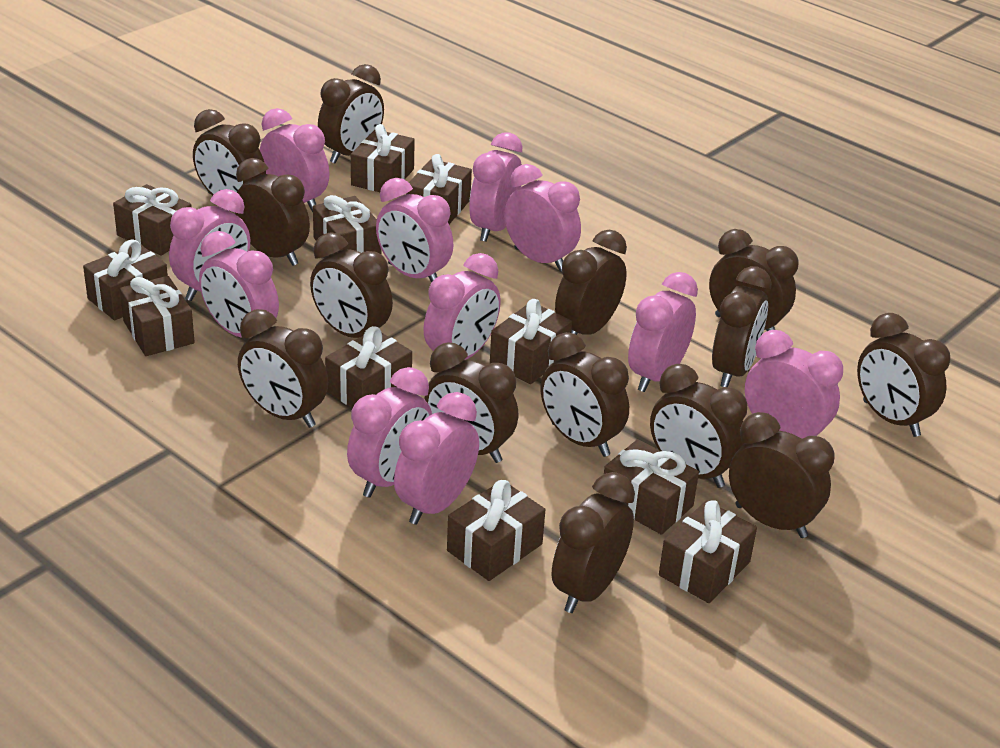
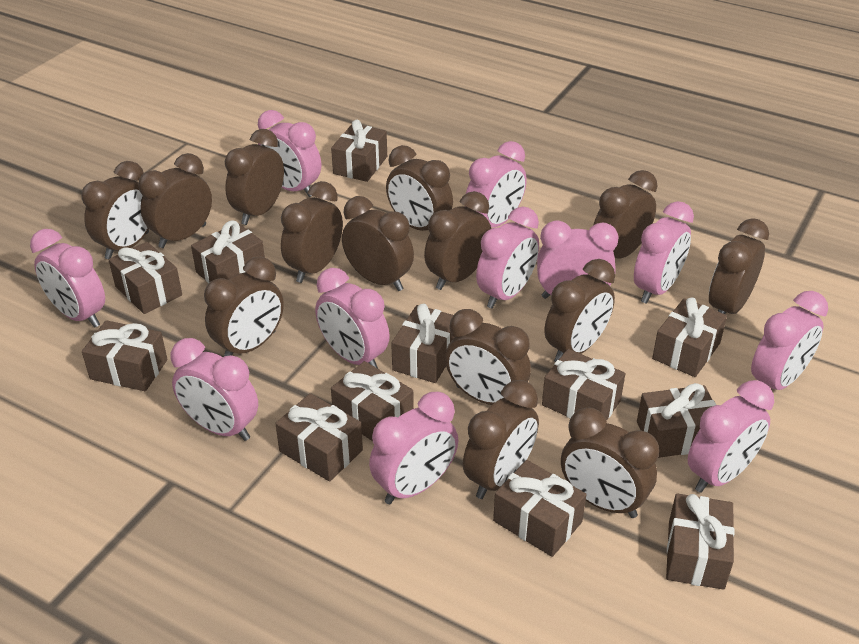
brown gift: 11 -> 12

